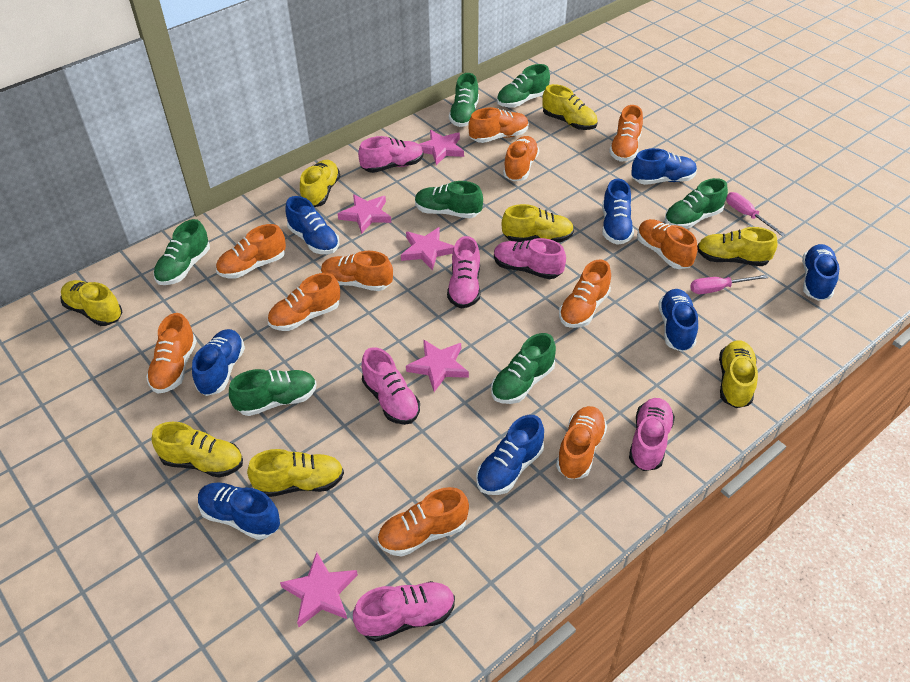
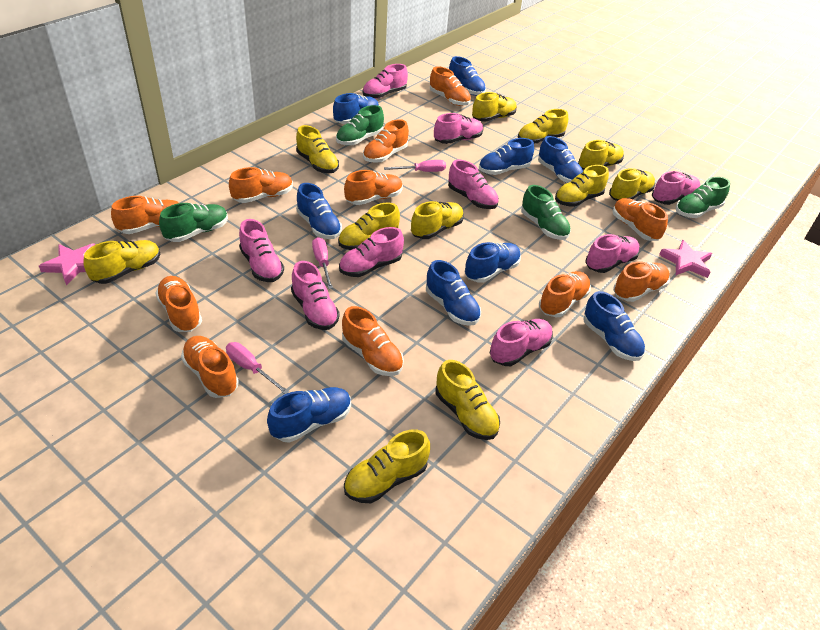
blue shoe: 8 -> 9
green shoe: 7 -> 4
pink screwdriver: 2 -> 3
pink shoe: 6 -> 9
pink star: 5 -> 2
yellow shoe: 8 -> 11

